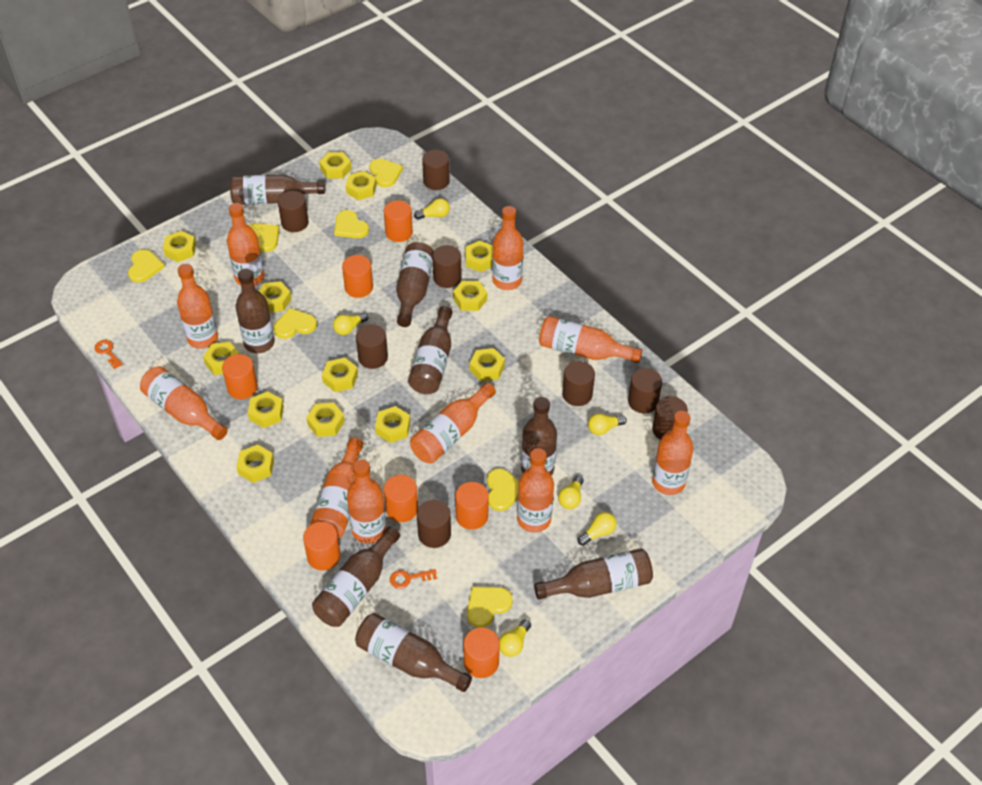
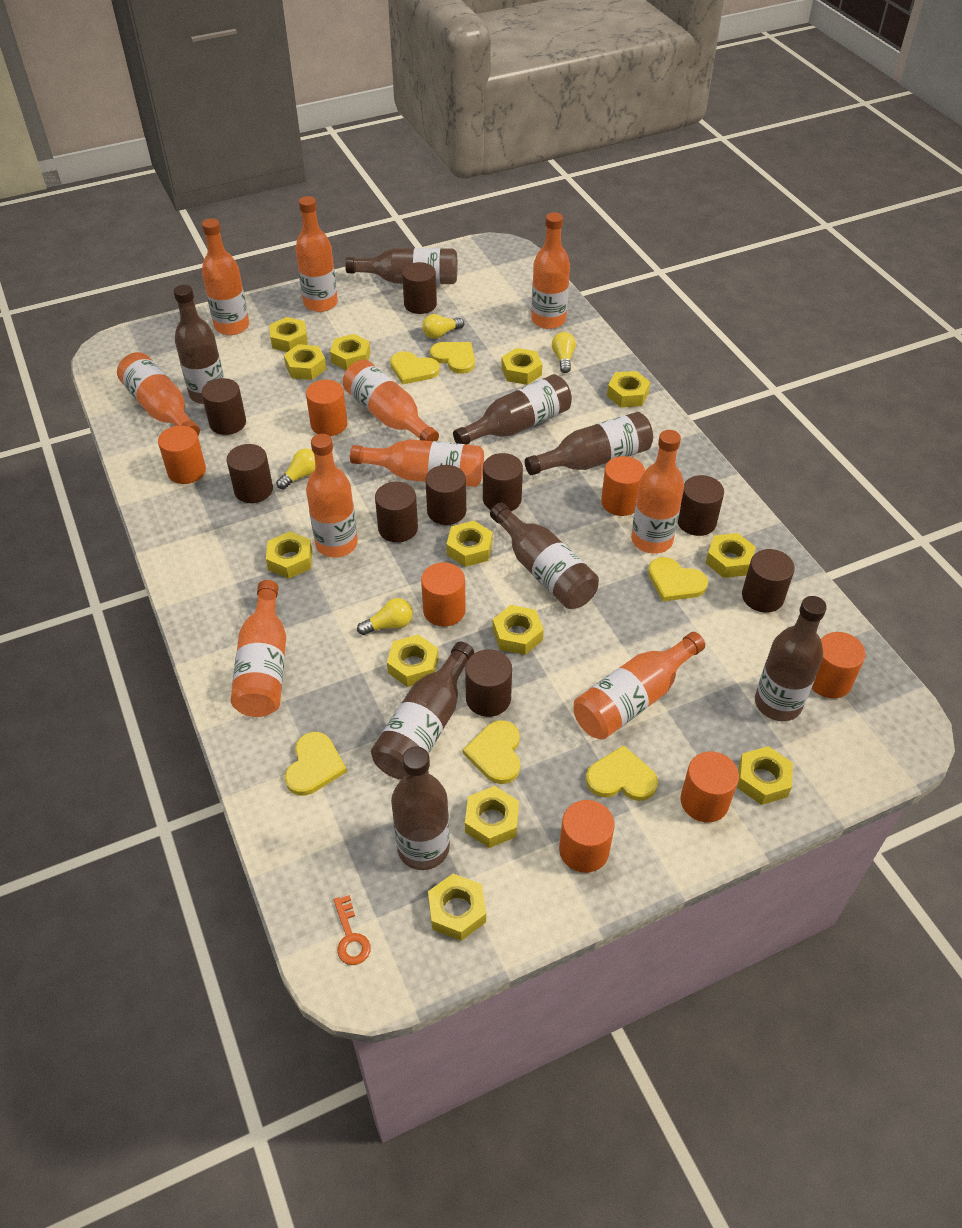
brown cylinder: 8 -> 9
orange key: 2 -> 1
yellow heart: 7 -> 6
yellow light bulb: 6 -> 4

